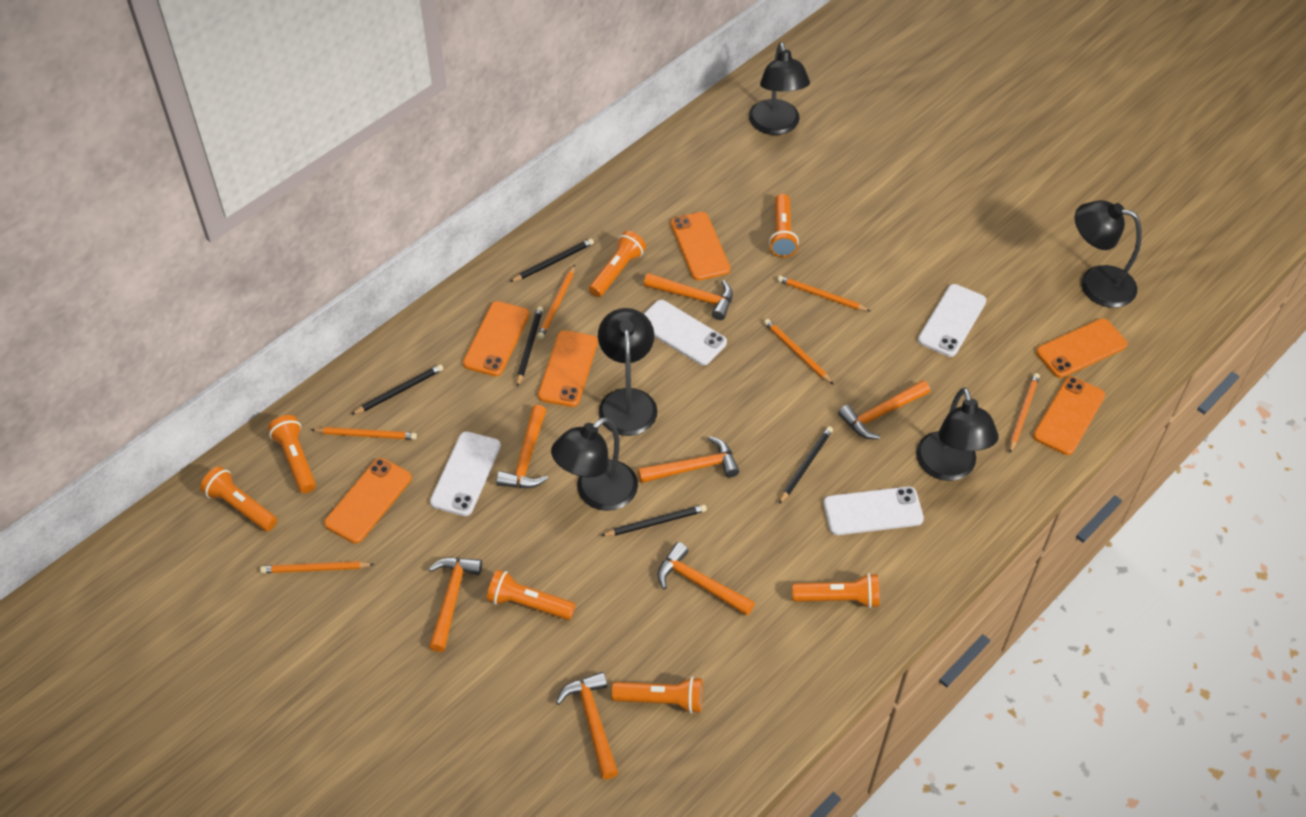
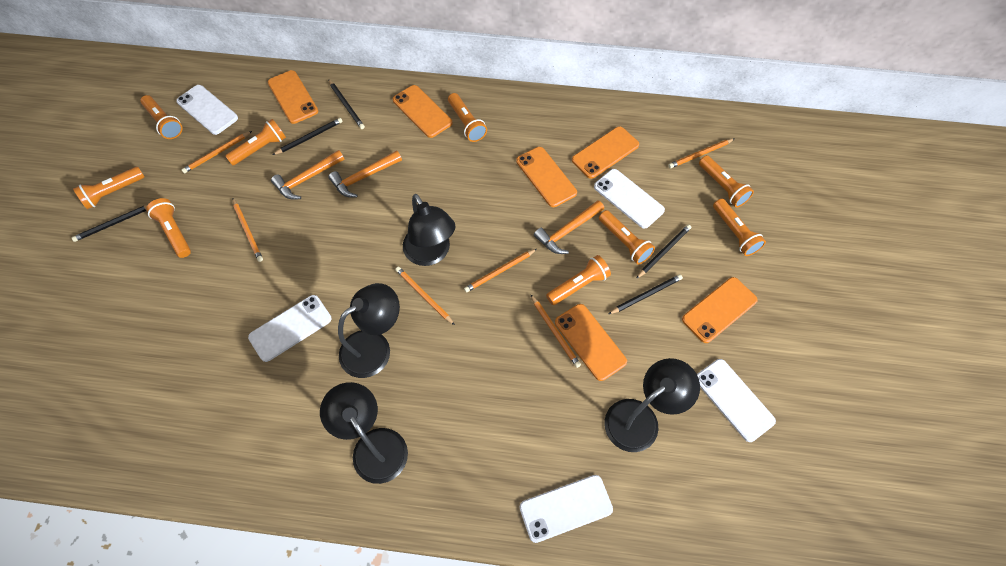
black lamp: 5 -> 4
orange flashlight: 7 -> 9
orange hammer: 7 -> 3
white phone: 4 -> 5

